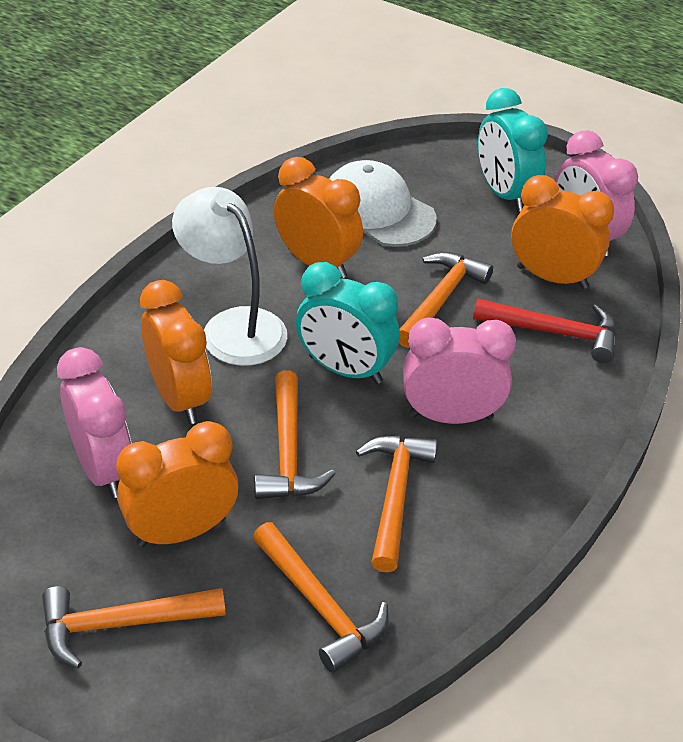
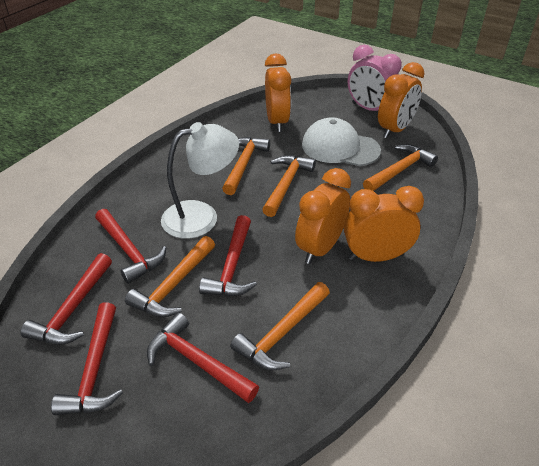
pink clock: 3 -> 1
red hammer: 1 -> 5
turquoise clock: 2 -> 0

